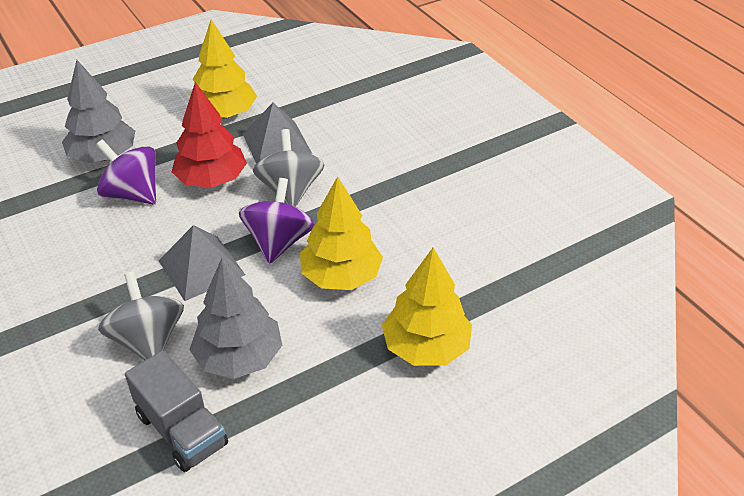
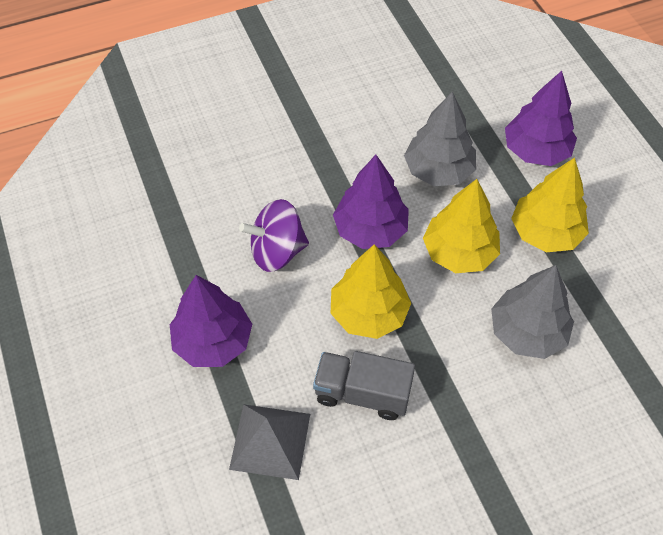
grey pyramid: 2 -> 1
grey spinning top: 2 -> 0
purple spinning top: 2 -> 1
purple tree: 0 -> 3
red tree: 1 -> 0

